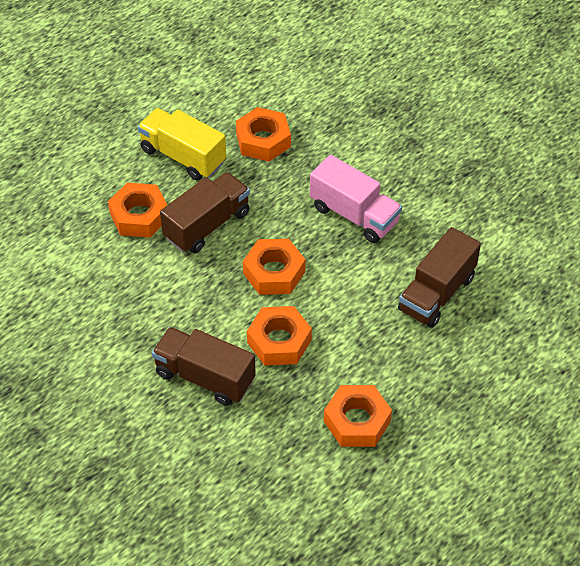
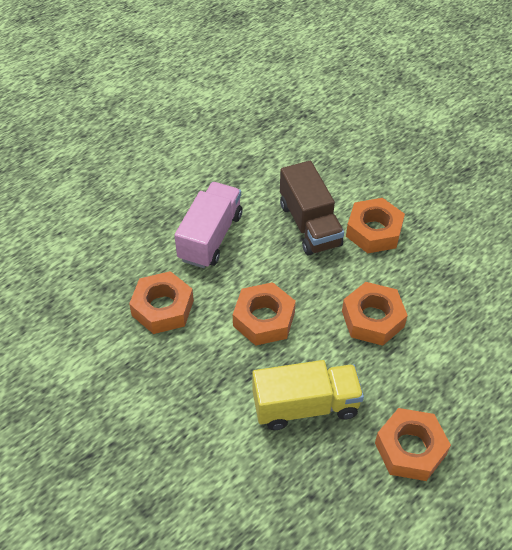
brown truck: 3 -> 1

